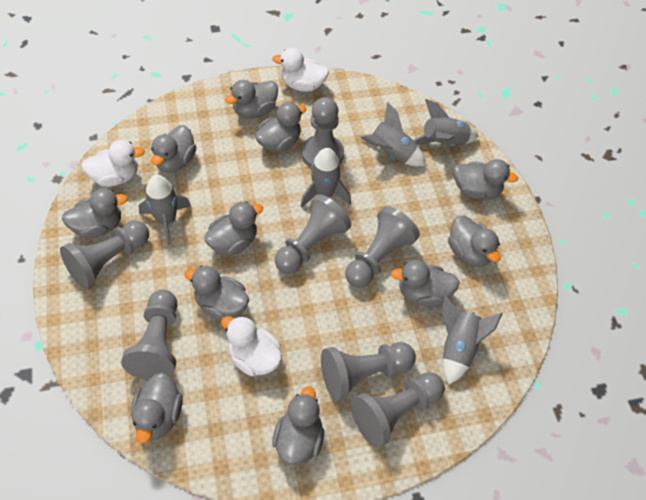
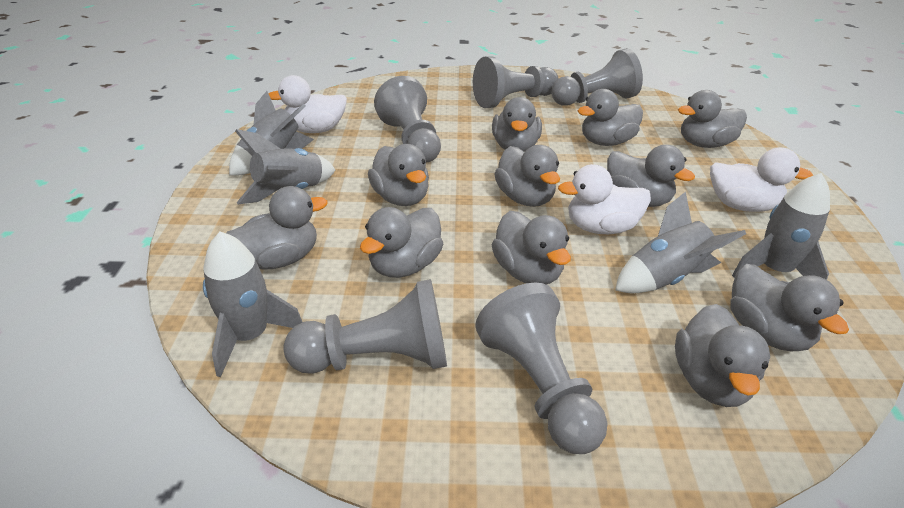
grey pawn: 7 -> 5

